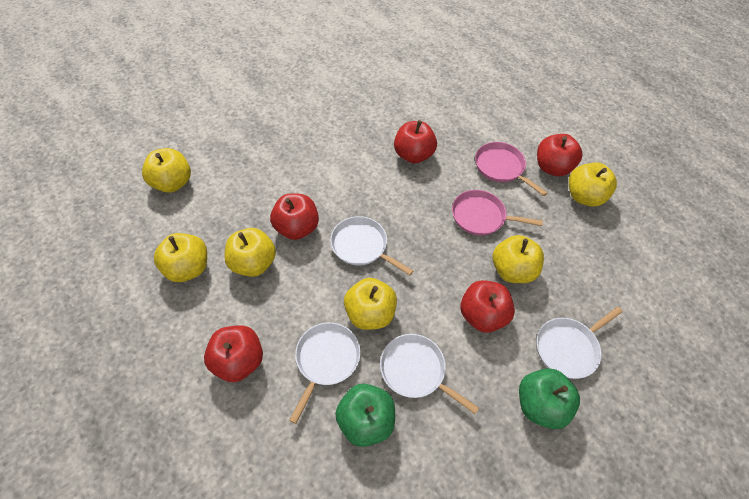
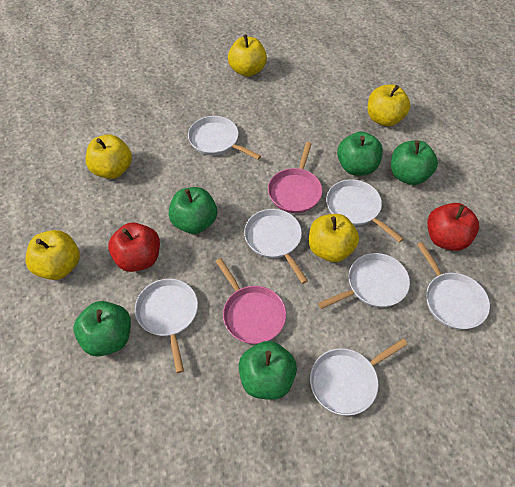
green apple: 2 -> 5
red apple: 5 -> 2
white pan: 4 -> 7
yellow apple: 6 -> 5

